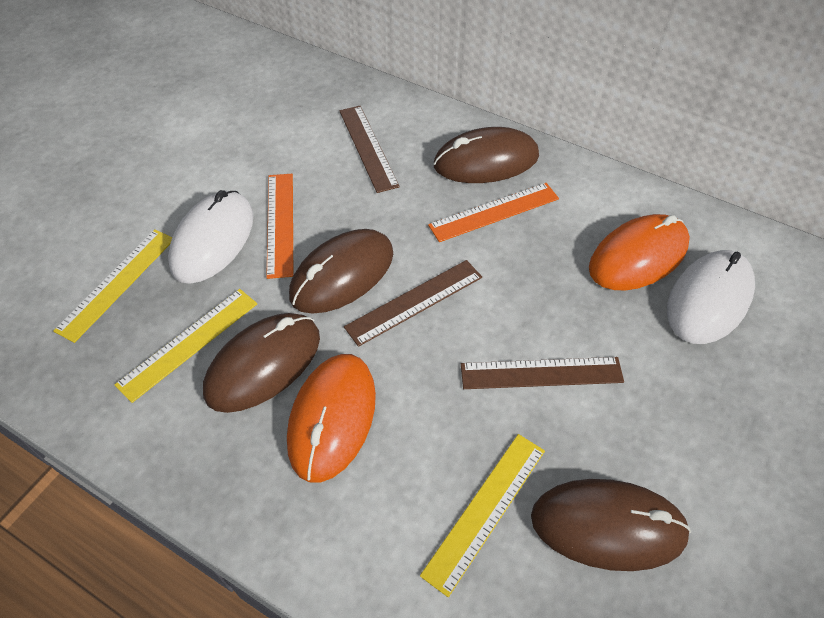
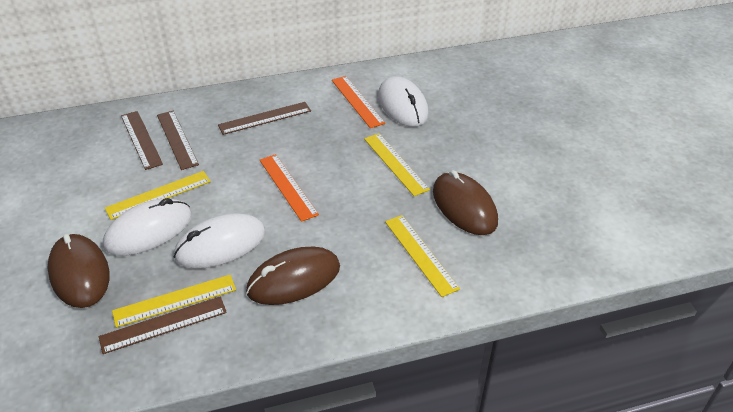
brown mouse: 4 -> 3
brown ruler: 3 -> 4
orange mouse: 2 -> 0
white mouse: 2 -> 3
yellow ruler: 3 -> 4

